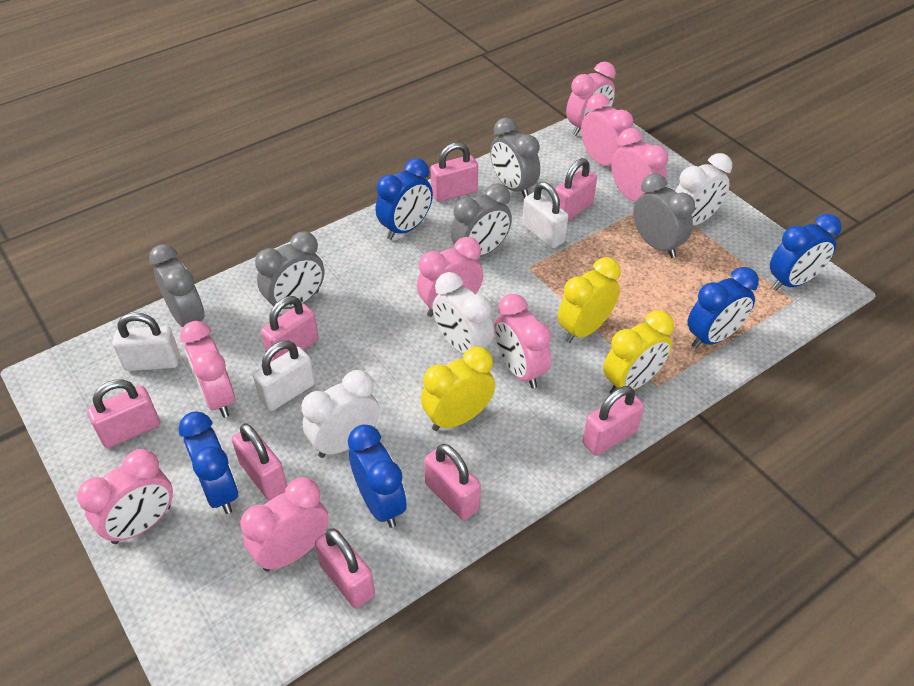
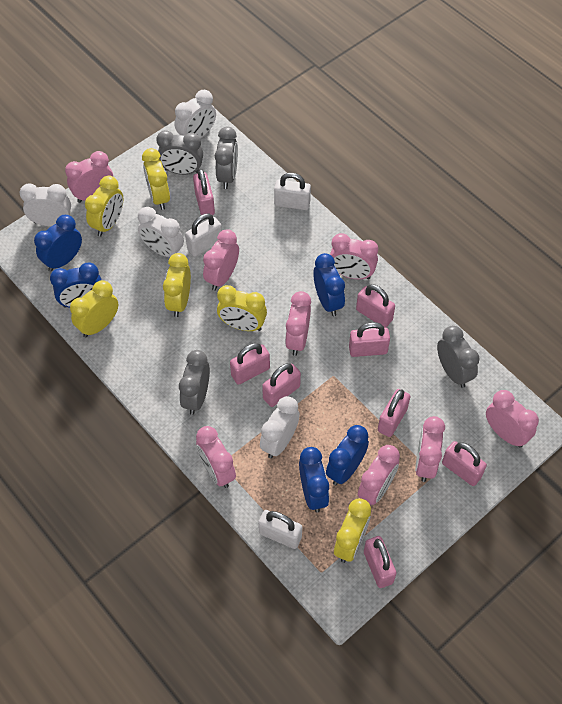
grey clock: 5 -> 4
white clock: 3 -> 4
yellow clock: 3 -> 6

